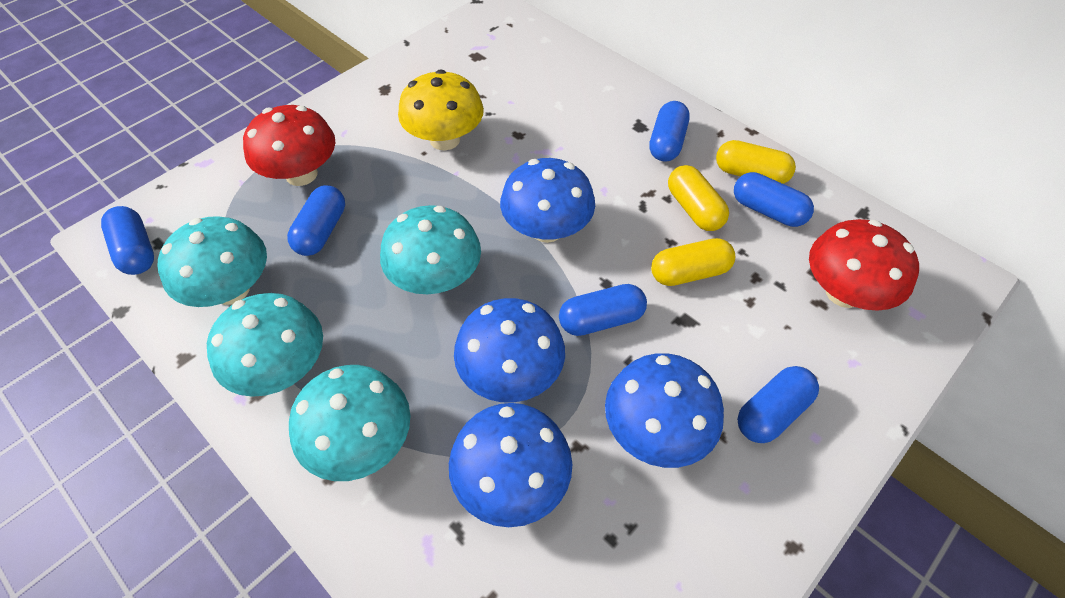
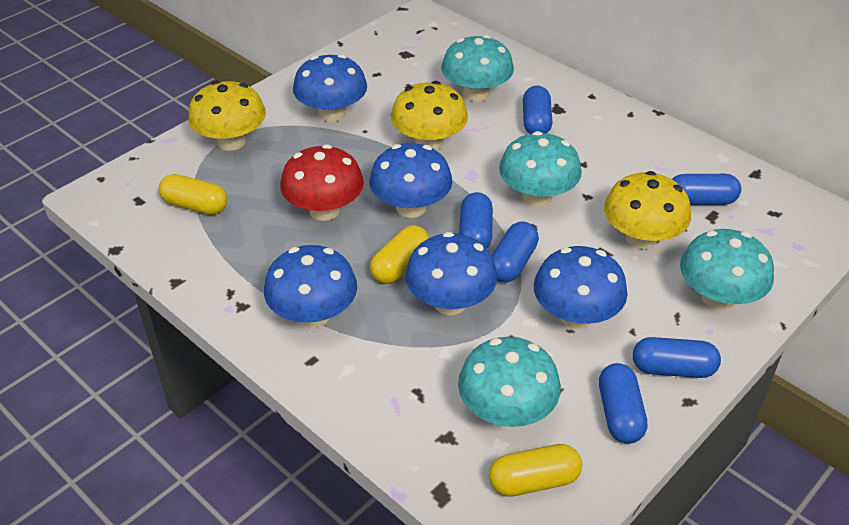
blue mushroom: 4 -> 5
red mushroom: 2 -> 1
yellow mushroom: 1 -> 3

